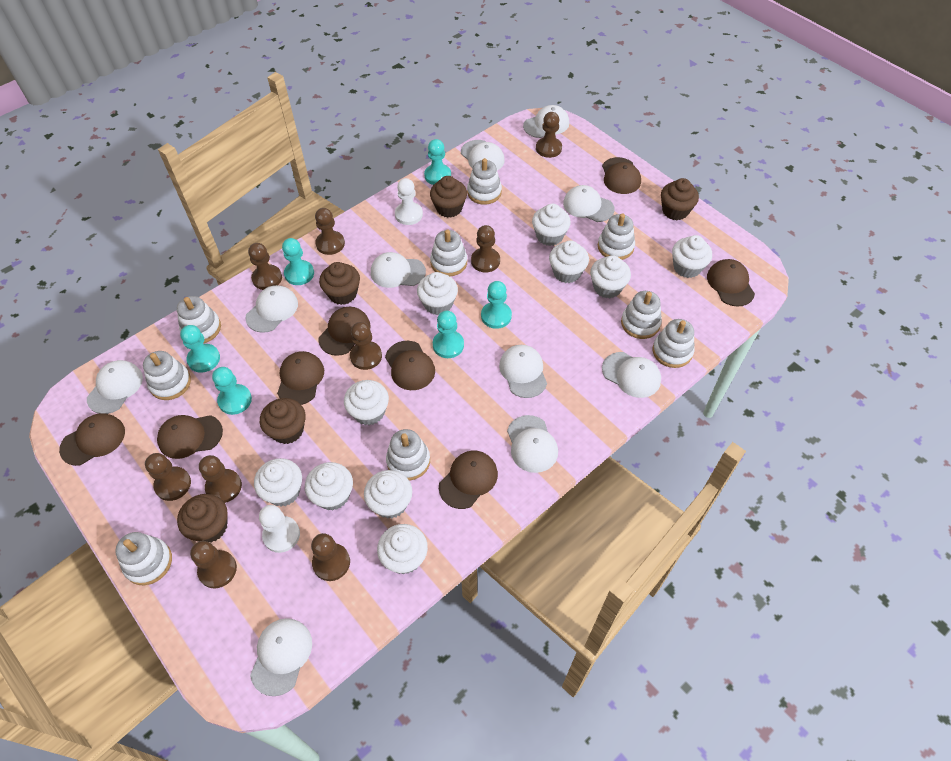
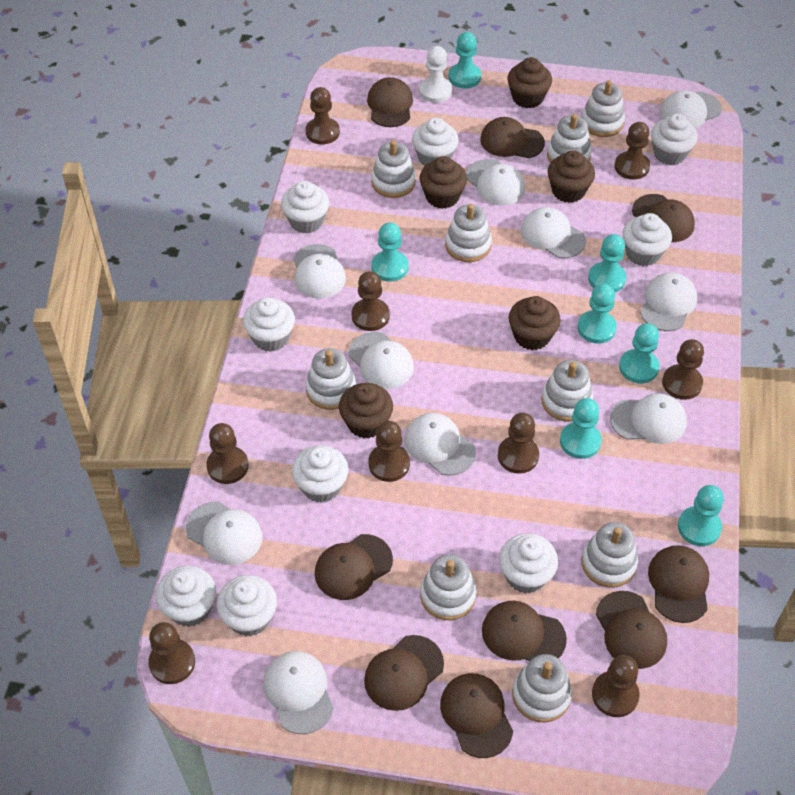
brown cap: 8 -> 9
turquoise pawn: 6 -> 7
white cupcake: 10 -> 9
white pawn: 2 -> 1

